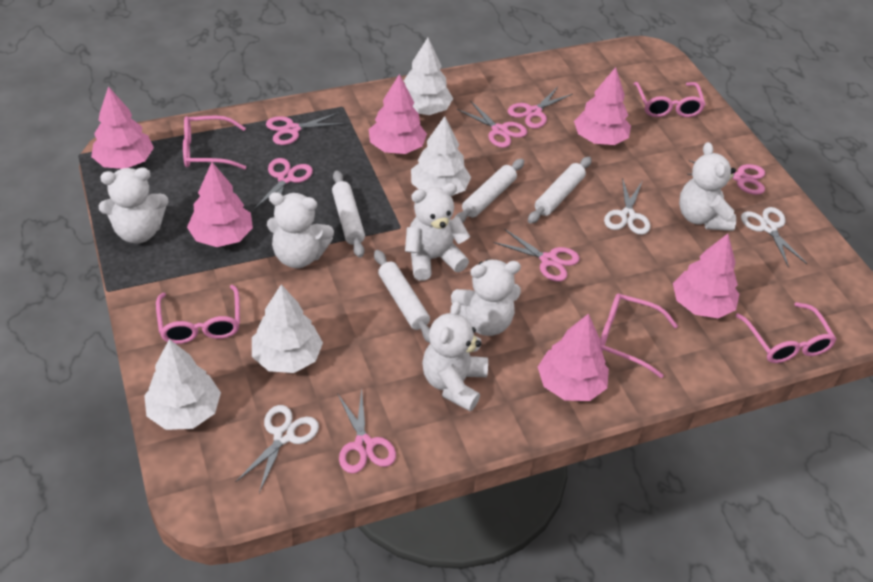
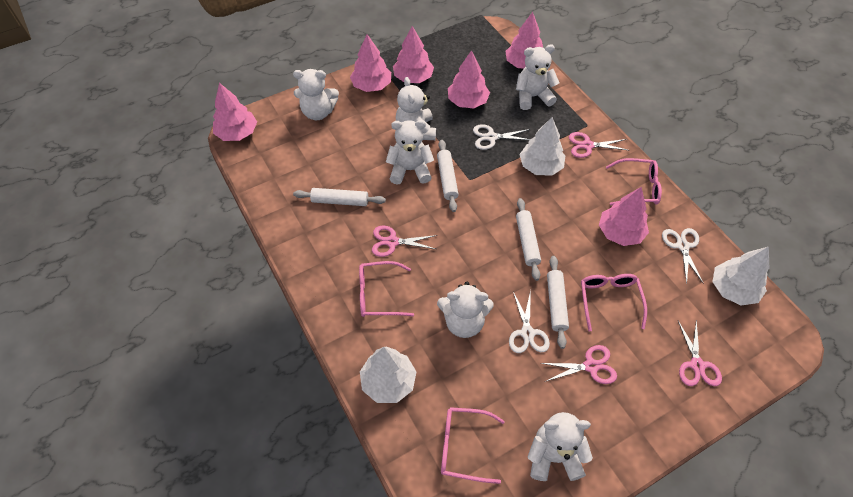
pink glasses: 5 -> 4
pink scissors: 7 -> 4
white tree: 4 -> 3

